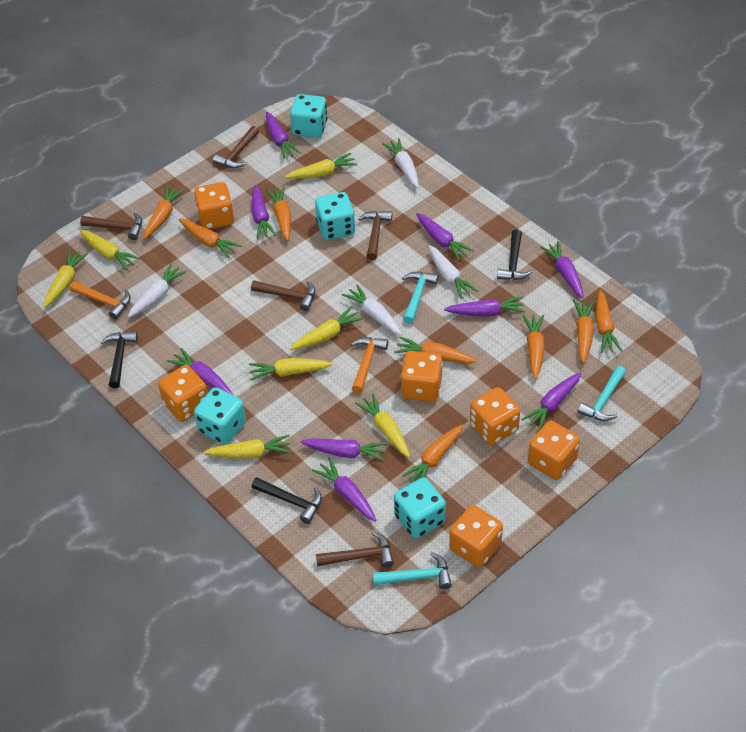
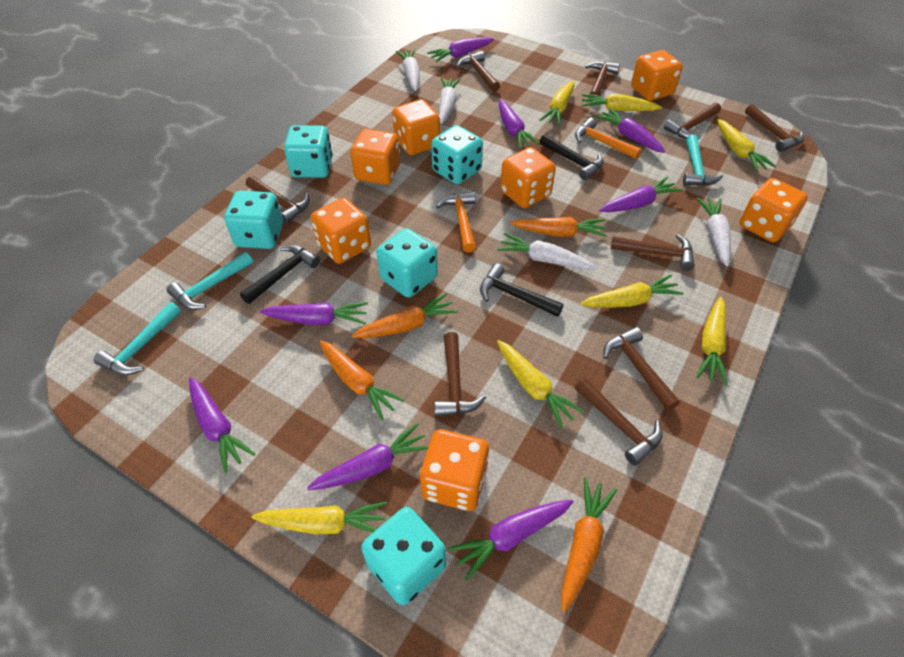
brown hammer: 5 -> 9
orange carrot: 8 -> 4
orange dice: 6 -> 7
purple carrot: 9 -> 8
turquoise dice: 4 -> 5

